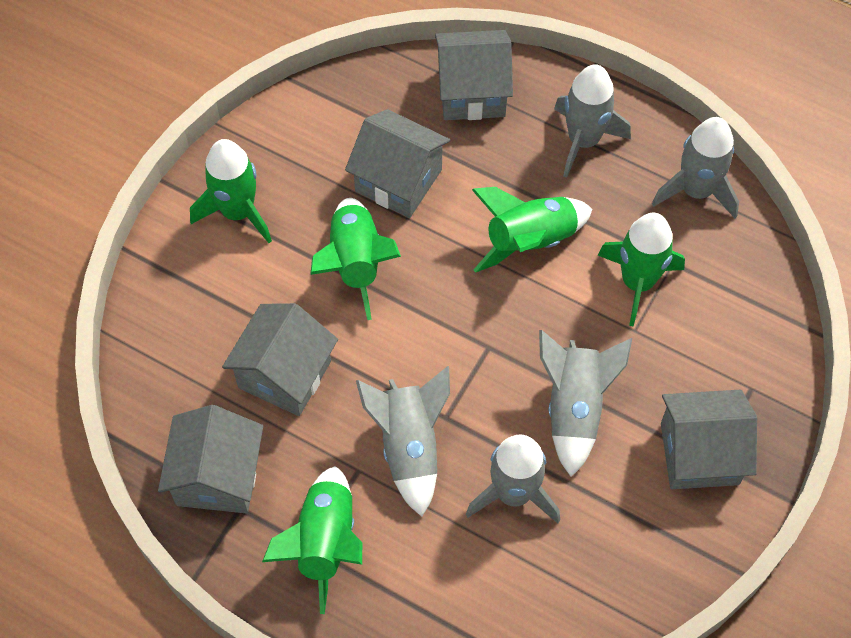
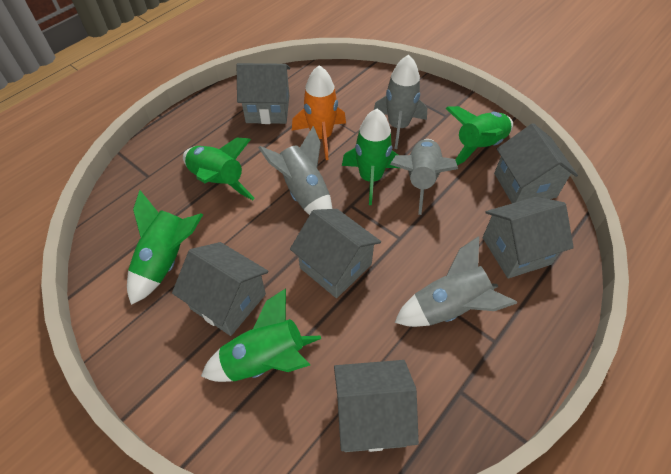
grey house: 5 -> 6
grey rocket: 5 -> 4
orange rocket: 0 -> 1

